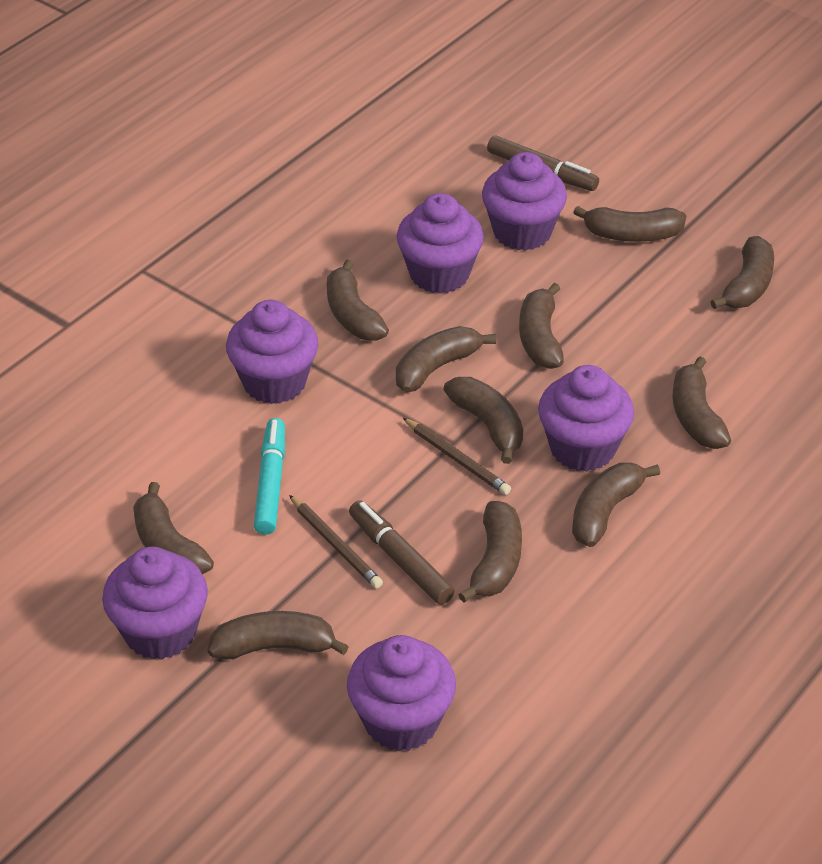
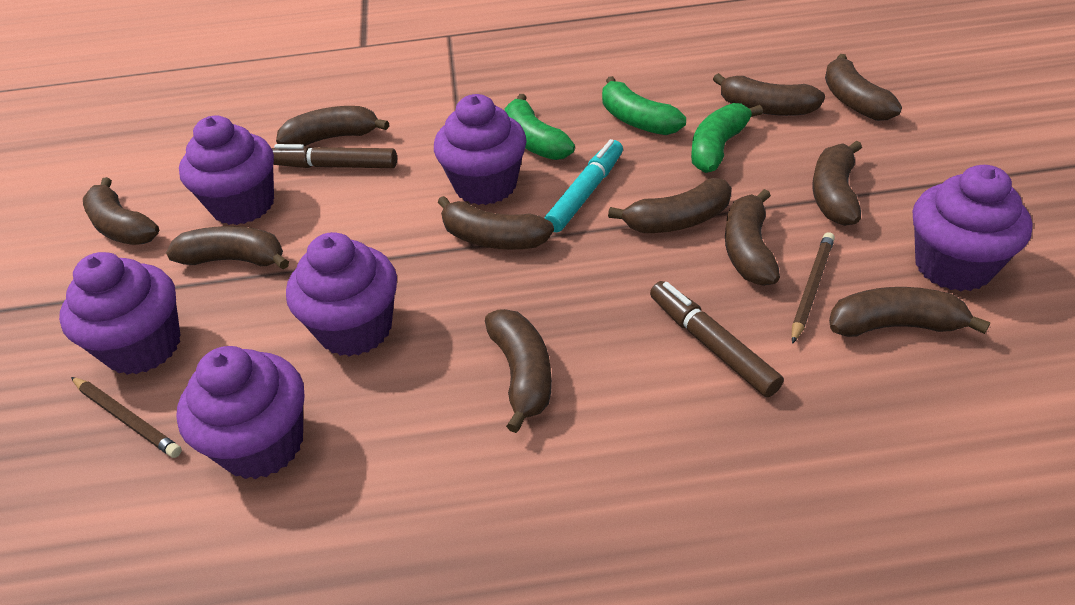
green banana: 0 -> 3

